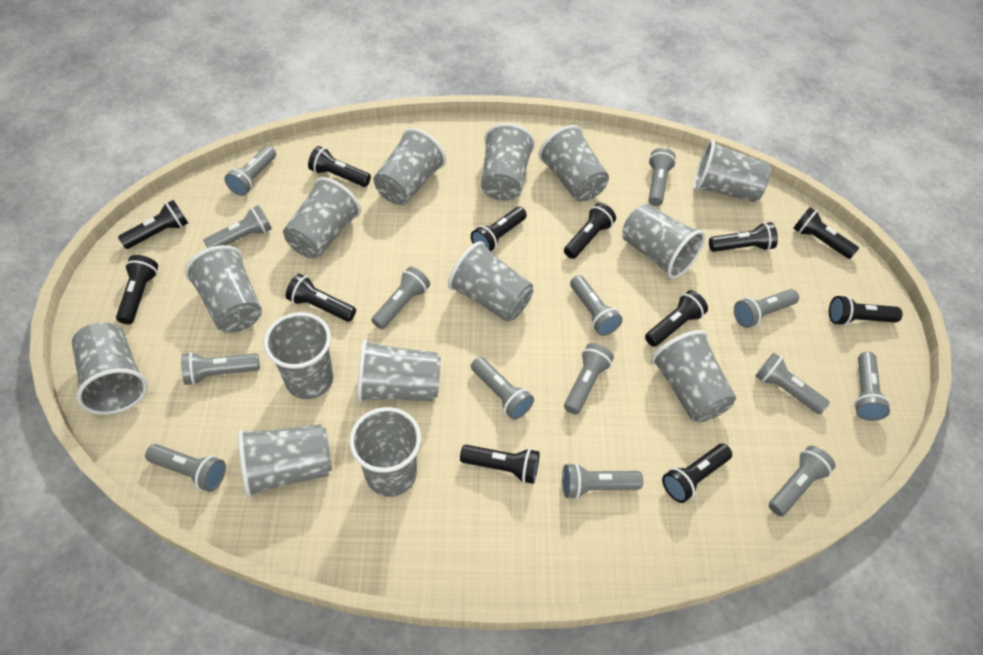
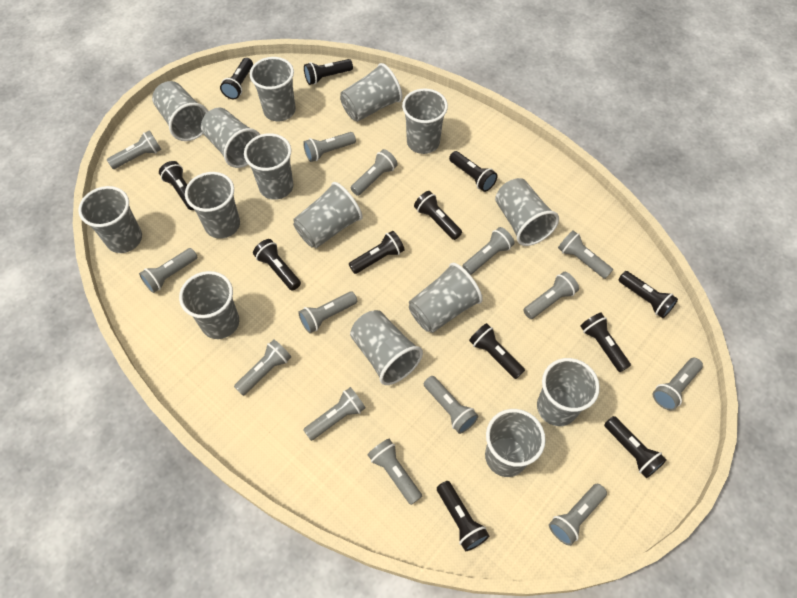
grey cup: 14 -> 15

